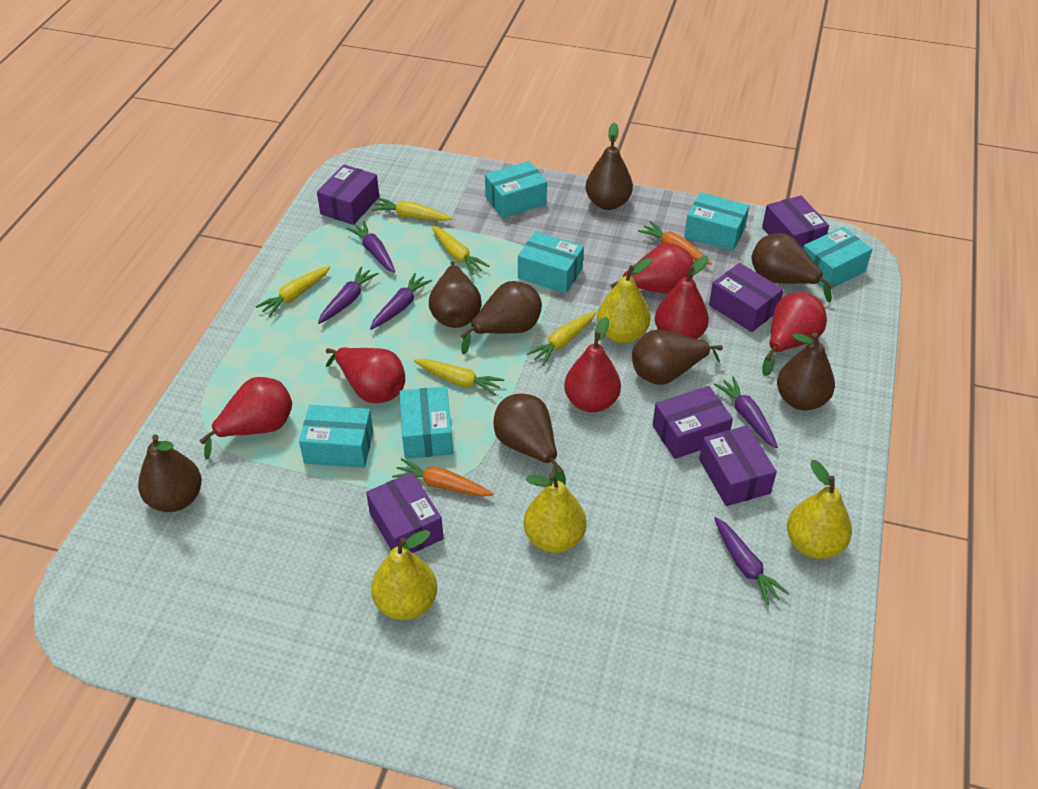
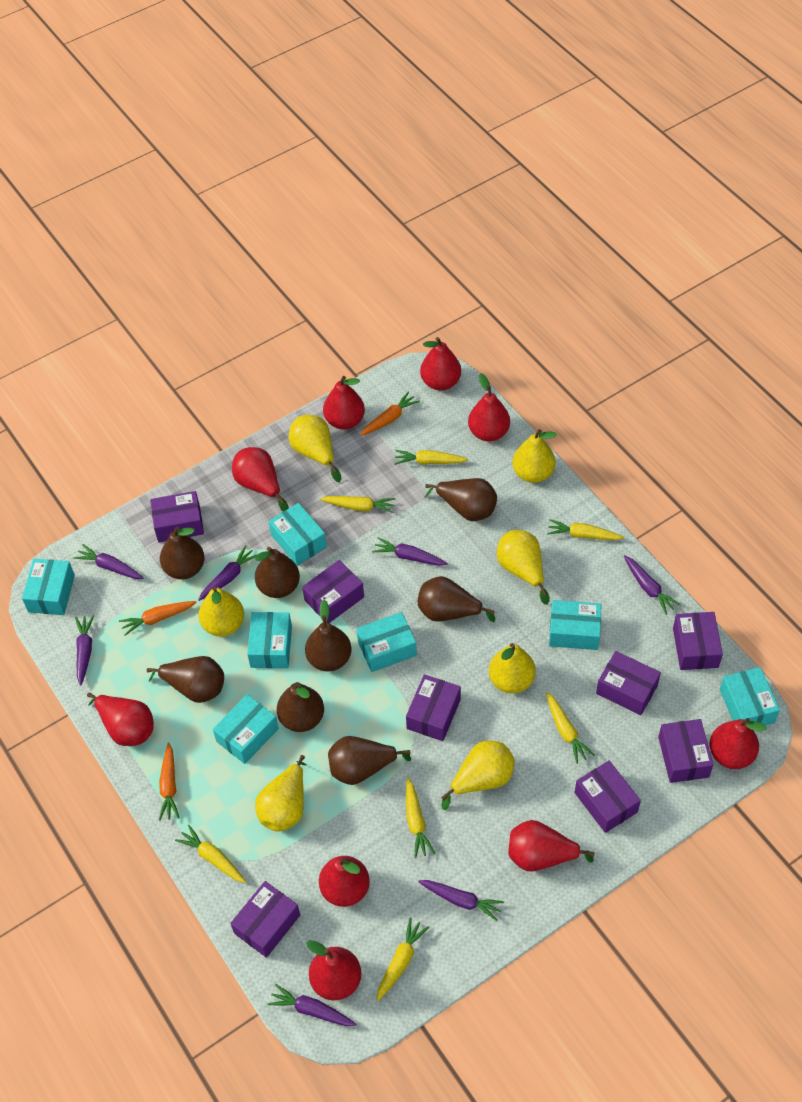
orange carrot: 2 -> 3
purple box: 6 -> 8
purple carrot: 5 -> 7
red pear: 6 -> 9
turquoise box: 6 -> 7
yellow carrot: 5 -> 7
yellow pear: 4 -> 7

